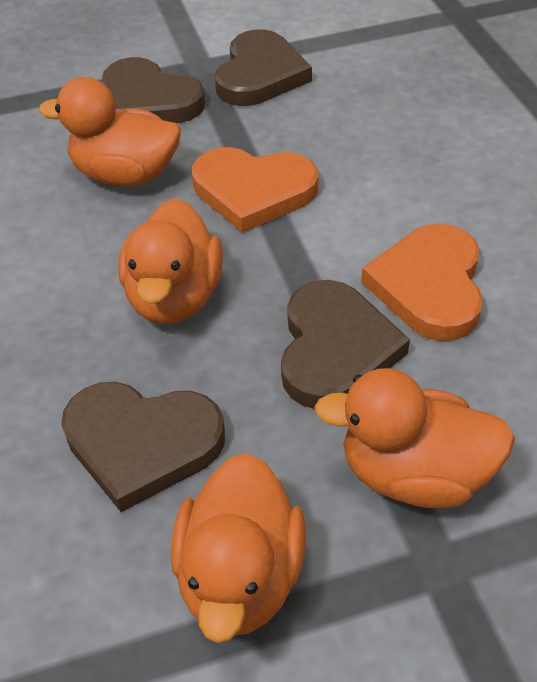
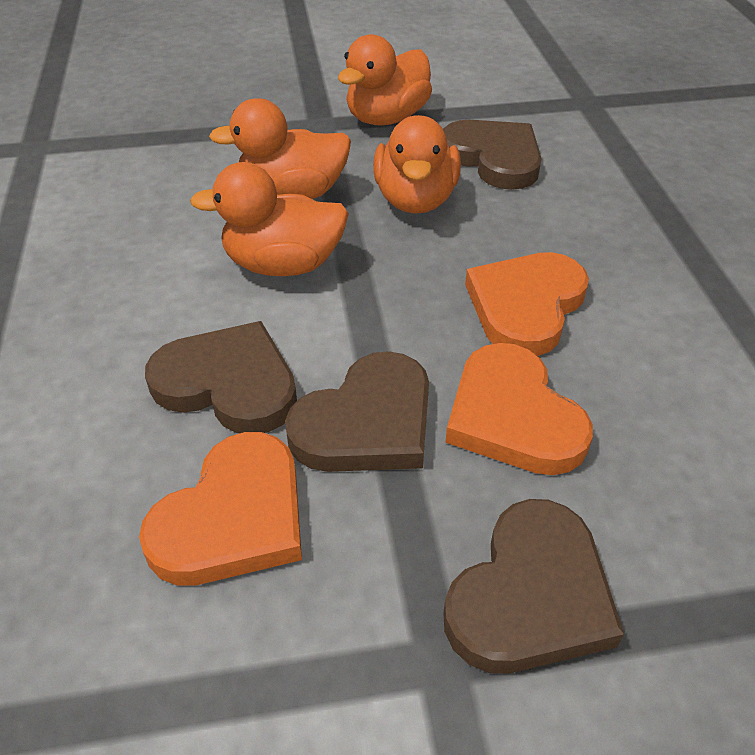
orange heart: 2 -> 3

